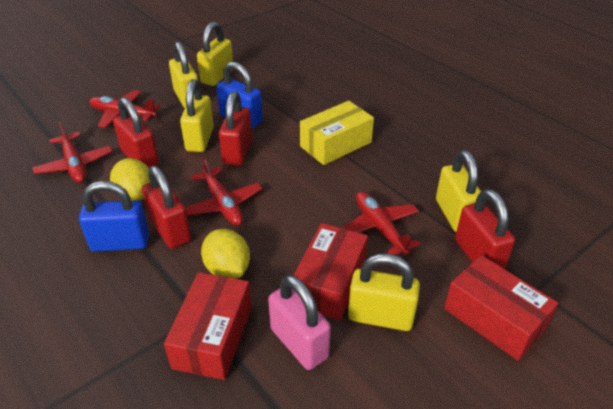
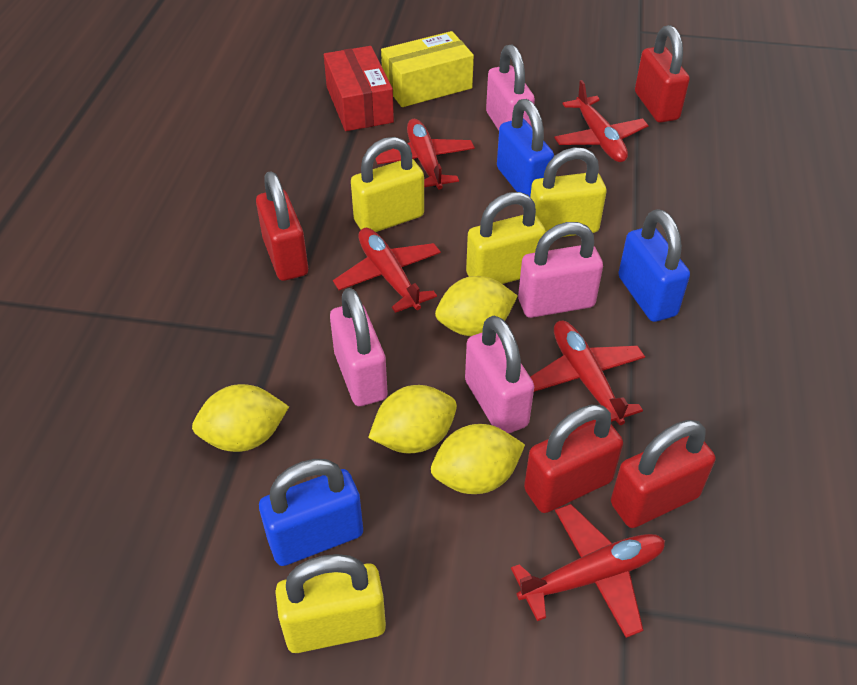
blue padlock: 2 -> 3
pink padlock: 1 -> 4
red box: 3 -> 1
red plane: 4 -> 5
yellow lemon: 2 -> 4
yellow padlock: 5 -> 4

